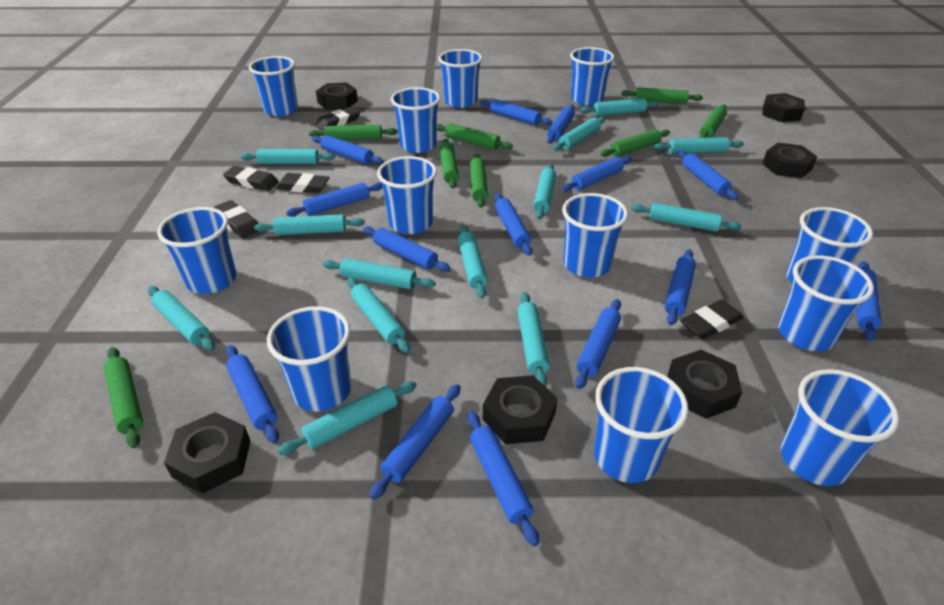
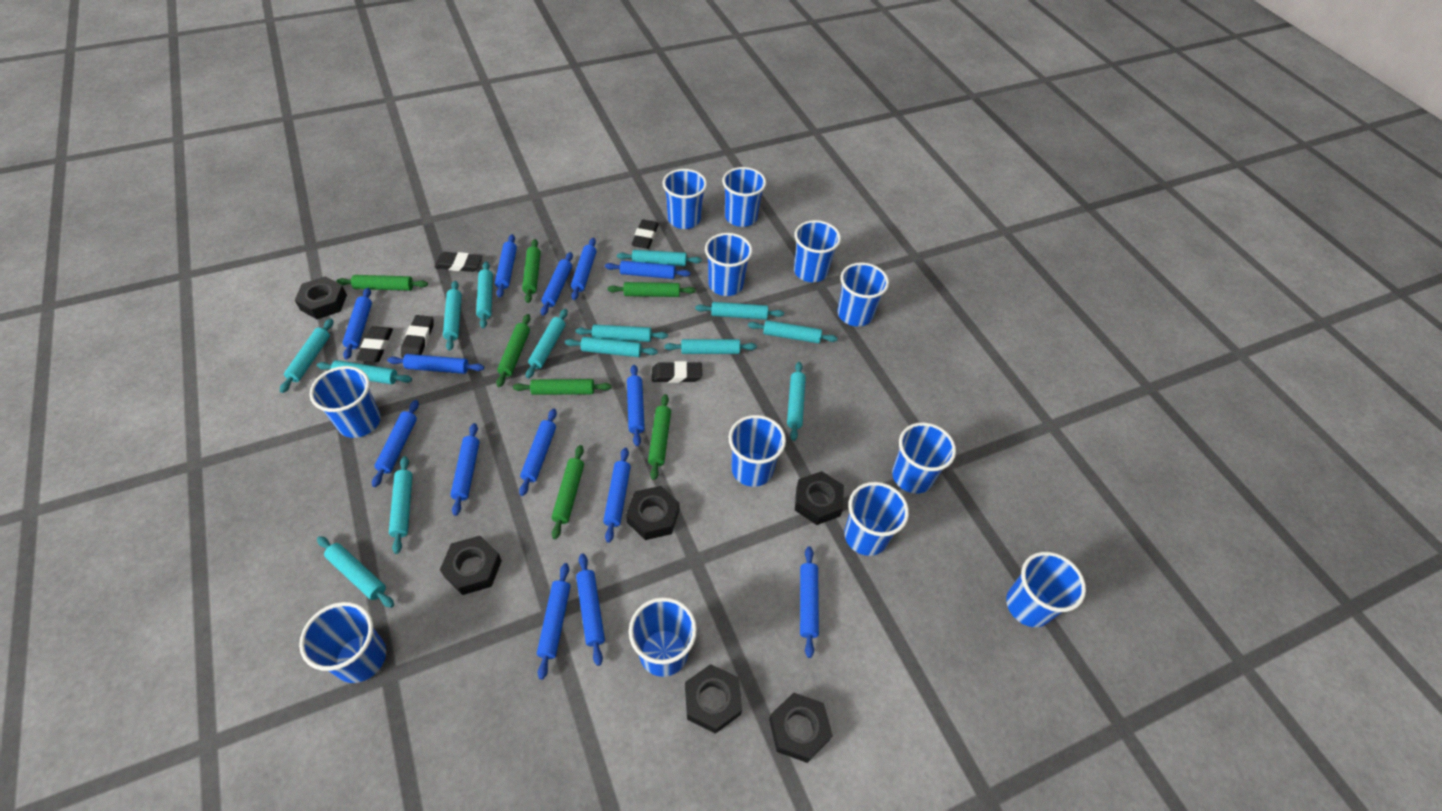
green rolling pin: 8 -> 7
turquoise rolling pin: 13 -> 14

